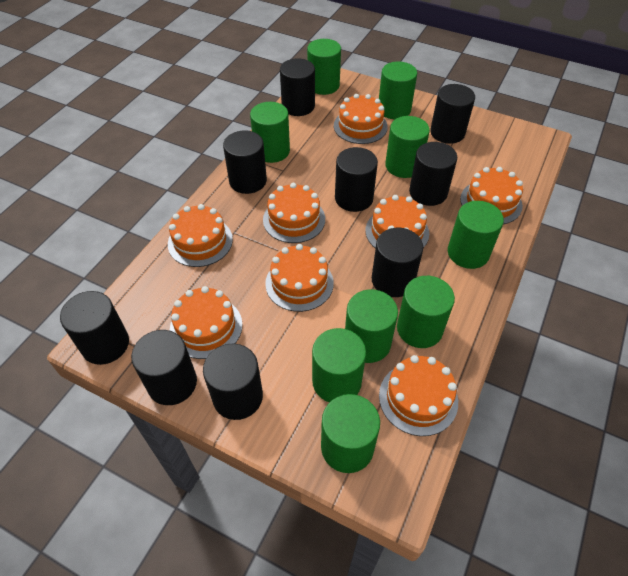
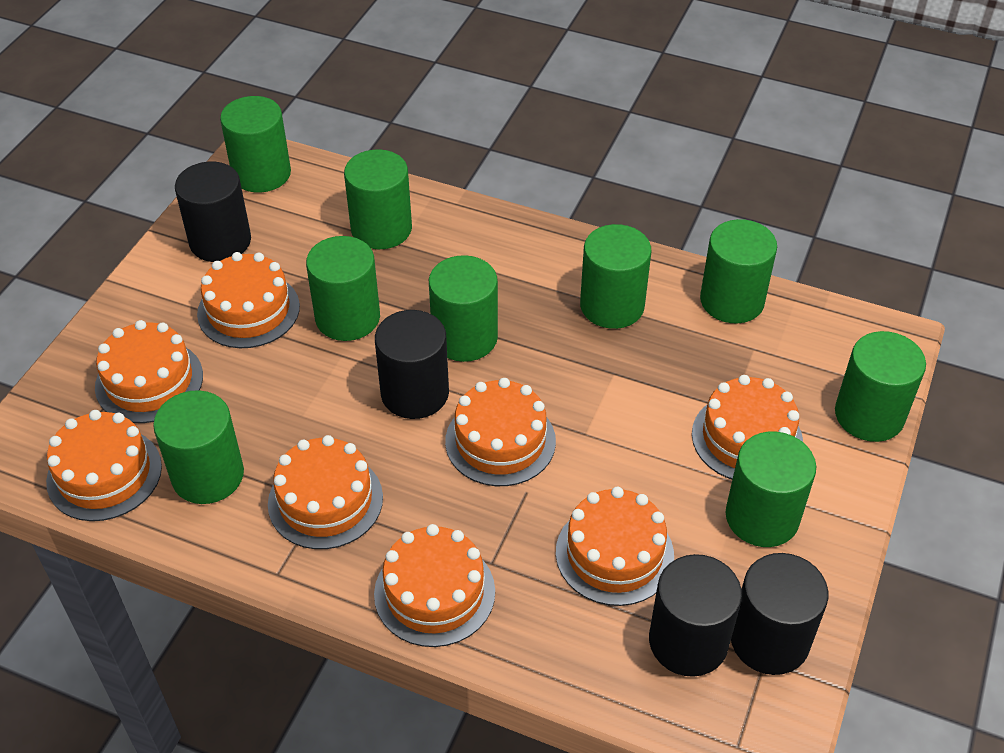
black cylinder: 9 -> 4

